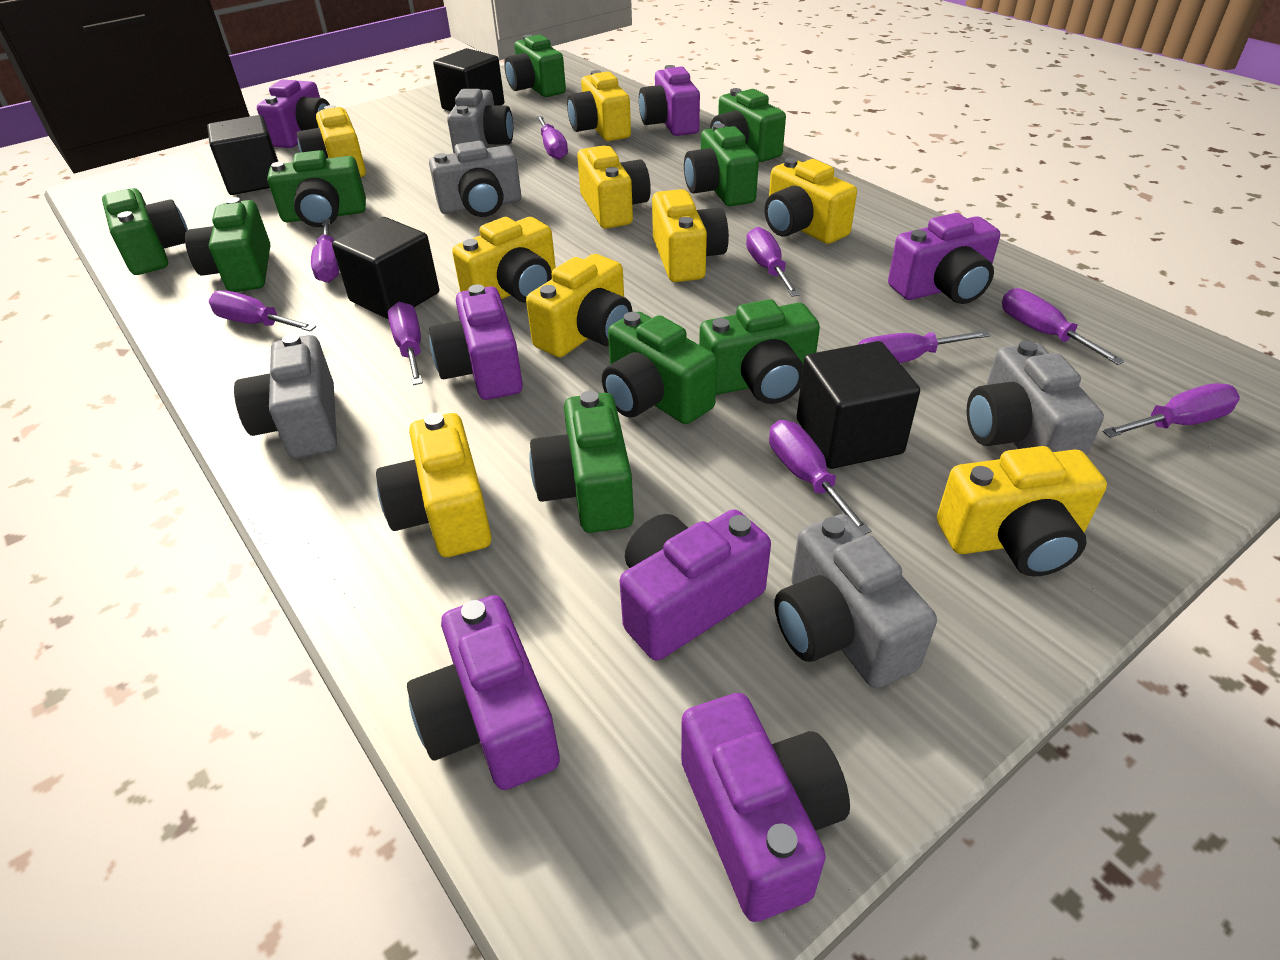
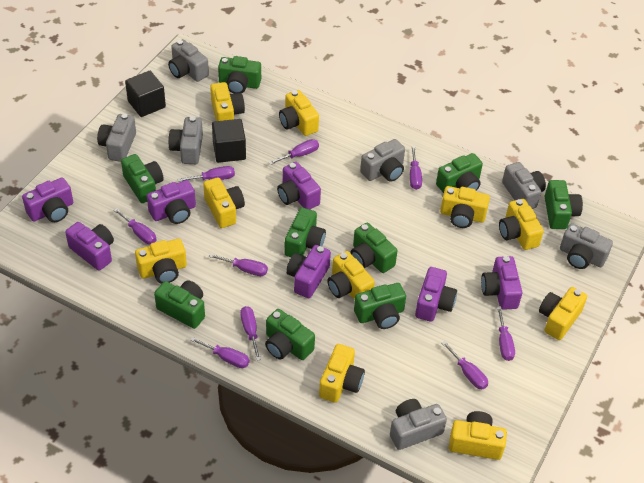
black cube: 4 -> 2
grey camera: 5 -> 7
yellow camera: 9 -> 10

